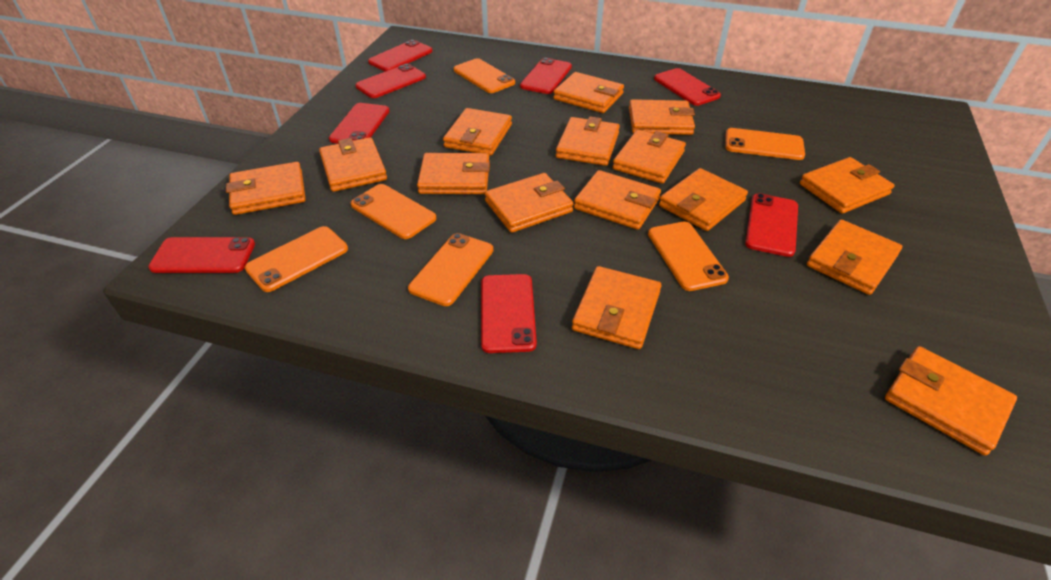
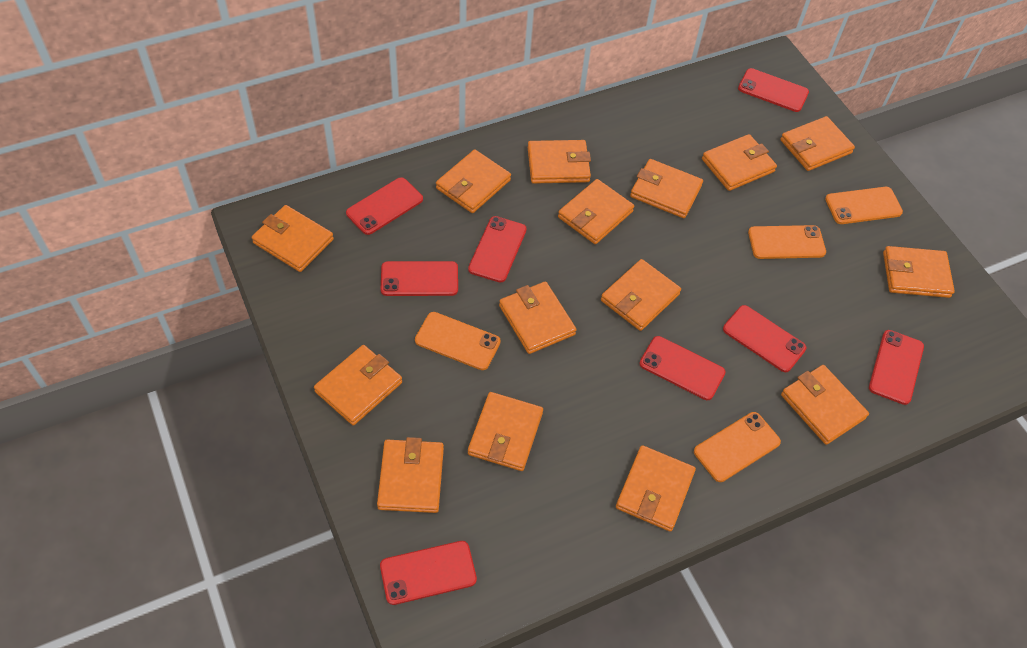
orange phone: 6 -> 4

